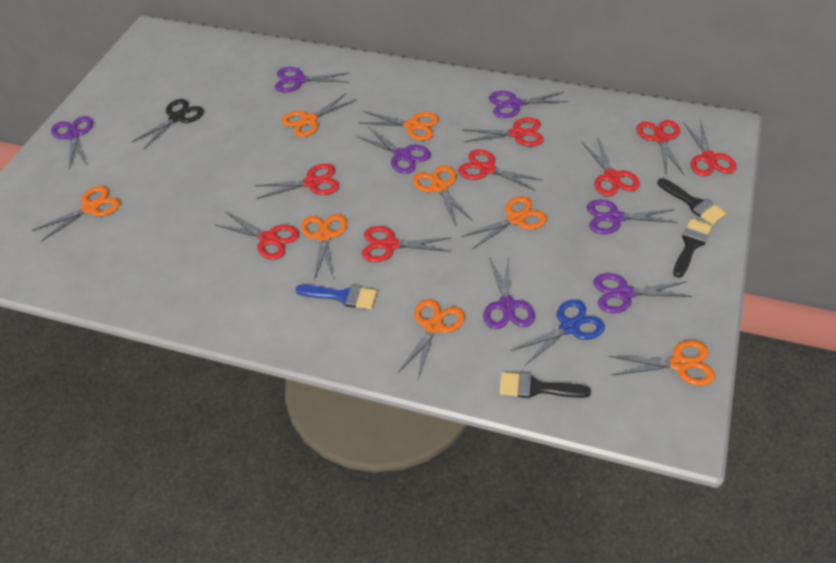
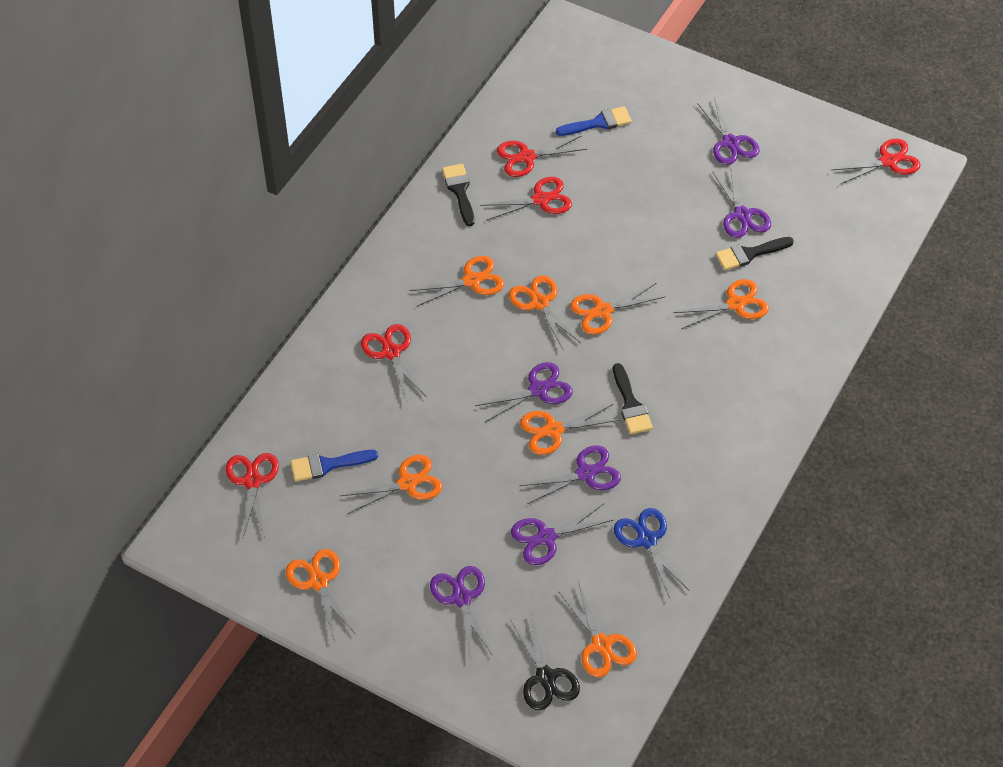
blue brush: 1 -> 2
purple scissors: 7 -> 6
red scissors: 8 -> 5

